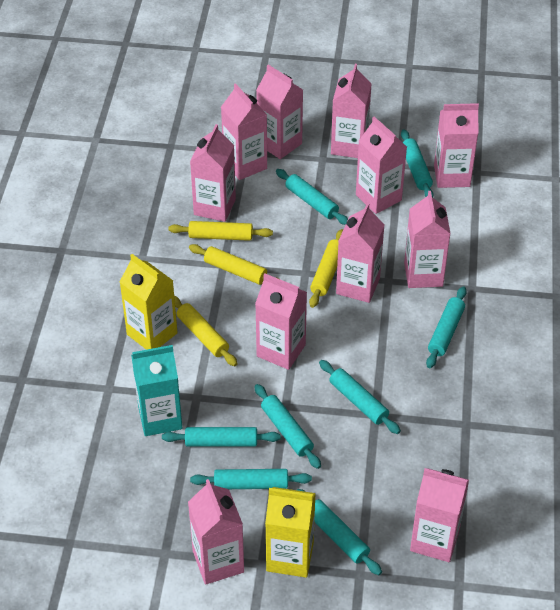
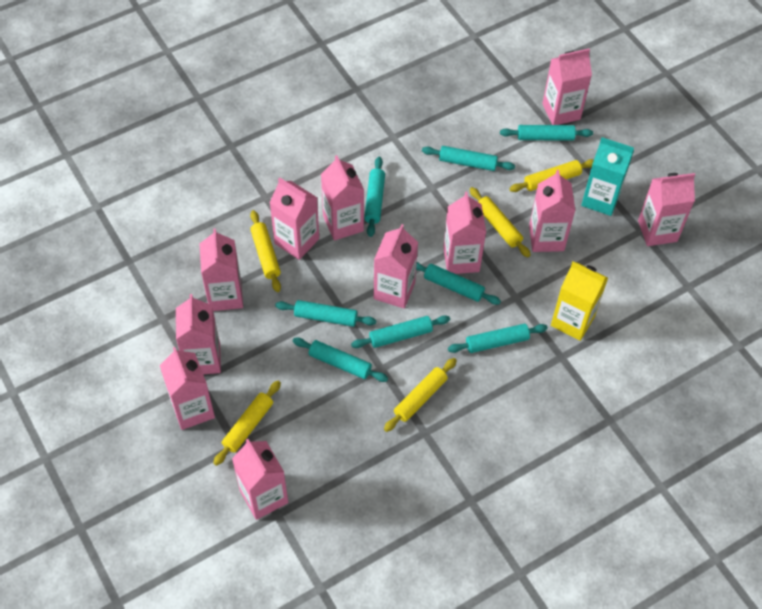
yellow carton: 2 -> 1
yellow rolling pin: 4 -> 5

